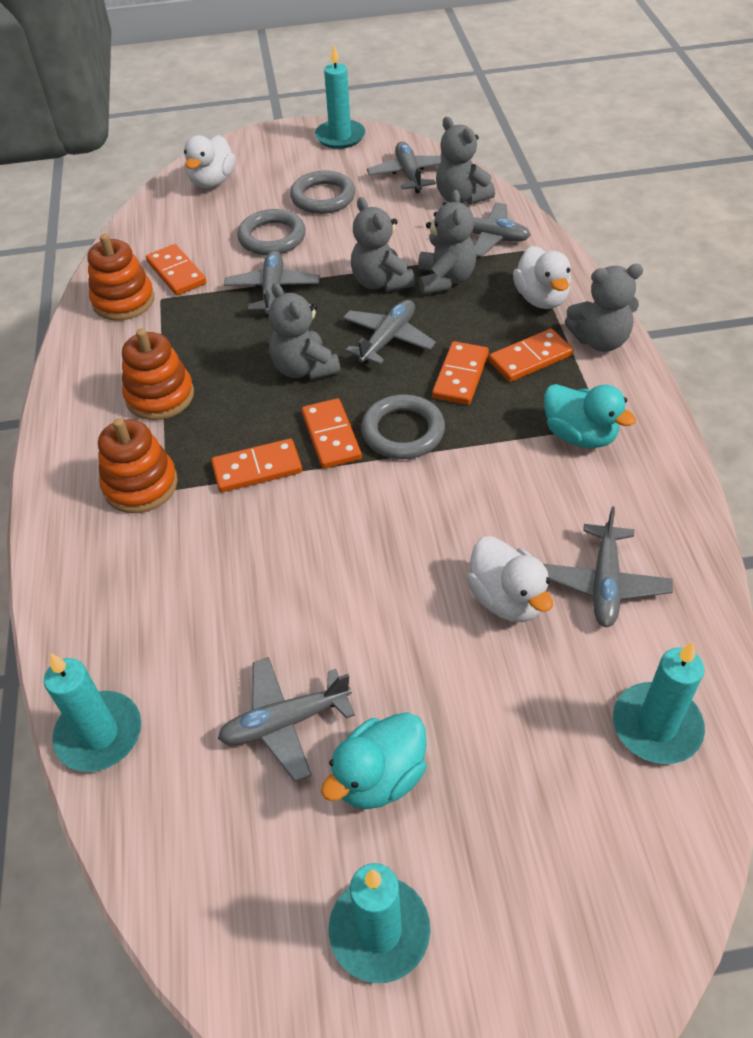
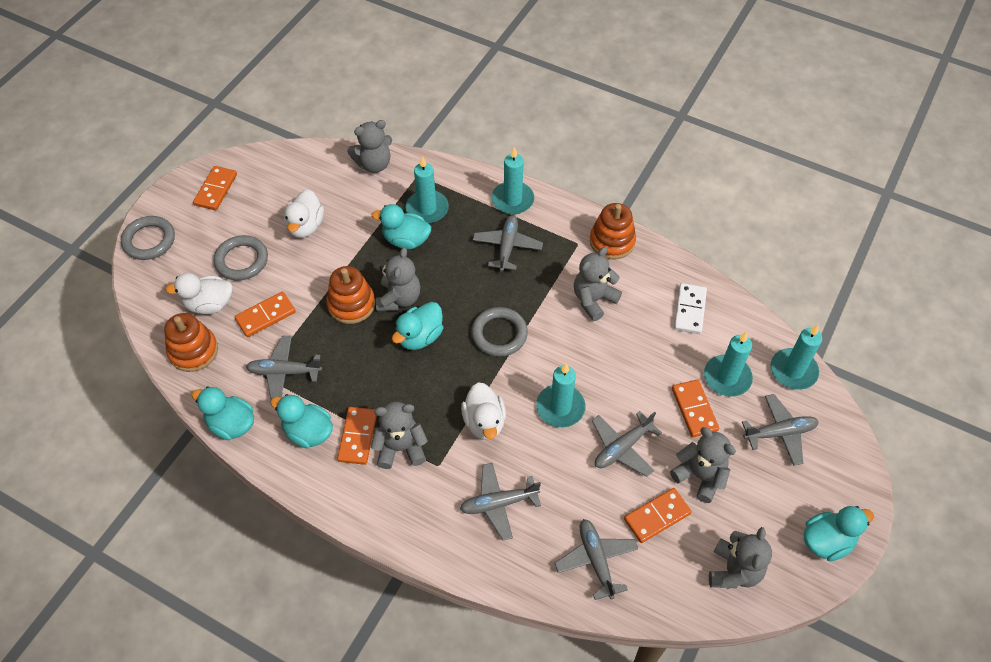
grey teddy bear: 5 -> 6
turquoise candle: 4 -> 5
turquoise duck: 2 -> 5
white domino: 0 -> 1

